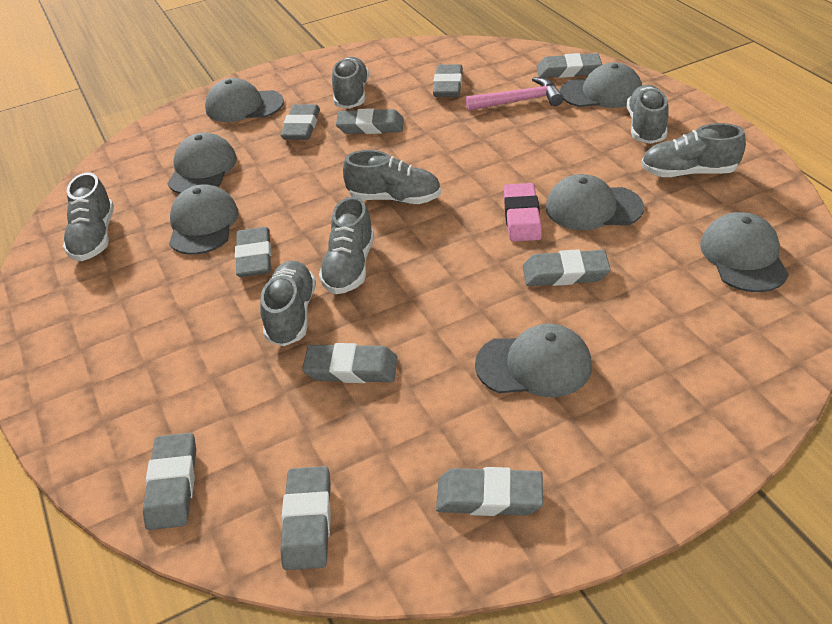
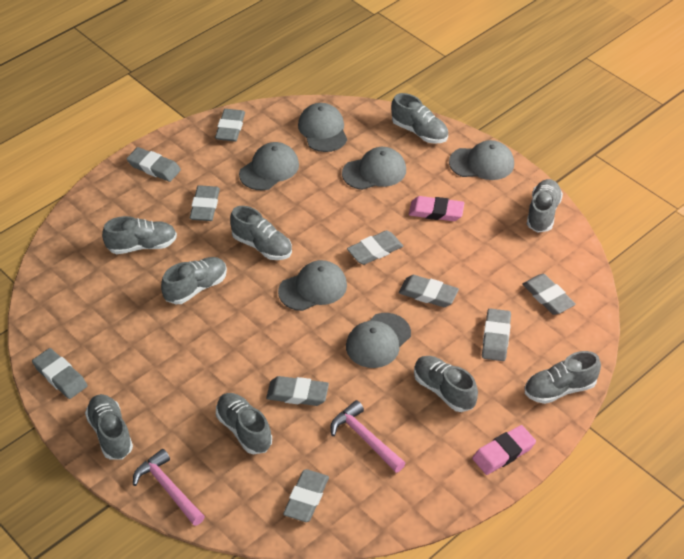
grey cap: 7 -> 6
grey shoe: 7 -> 9
pink eraser: 1 -> 2
pink hammer: 1 -> 2

